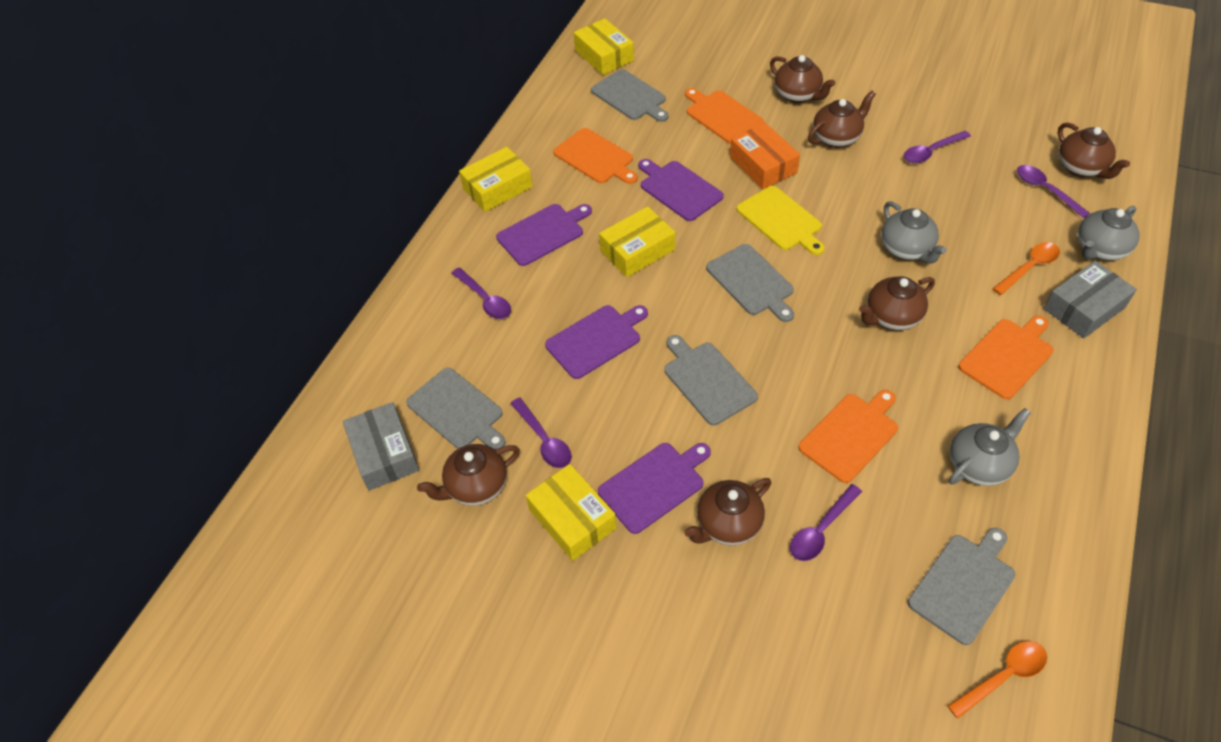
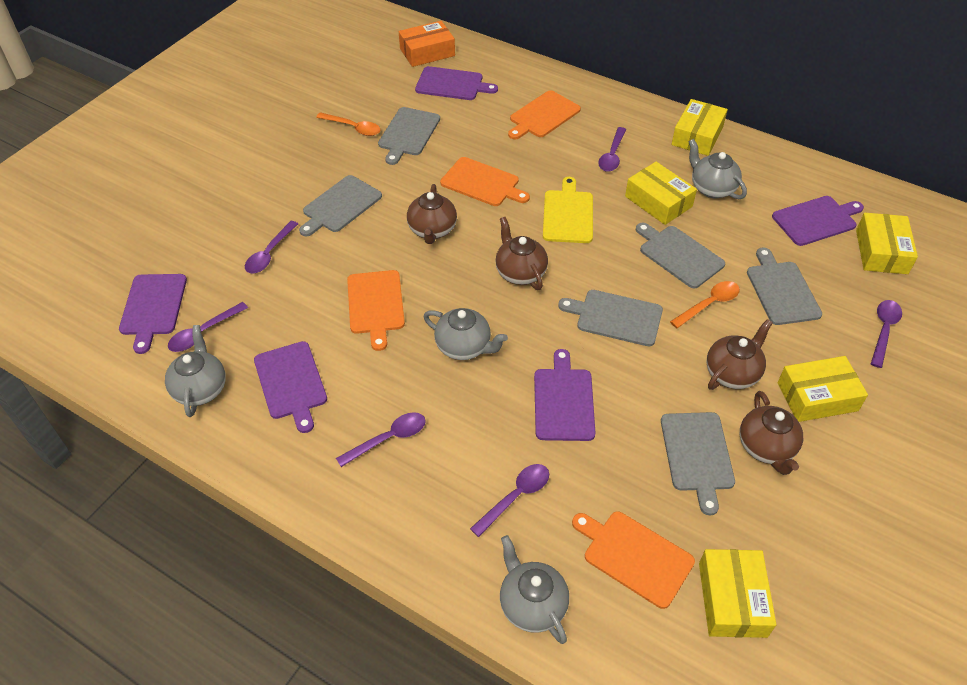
brown teapot: 6 -> 4
grey box: 2 -> 0
grey cutting board: 5 -> 6
grey teapot: 3 -> 4
purple cutting board: 4 -> 5
purple spoon: 5 -> 6
yellow box: 4 -> 5

